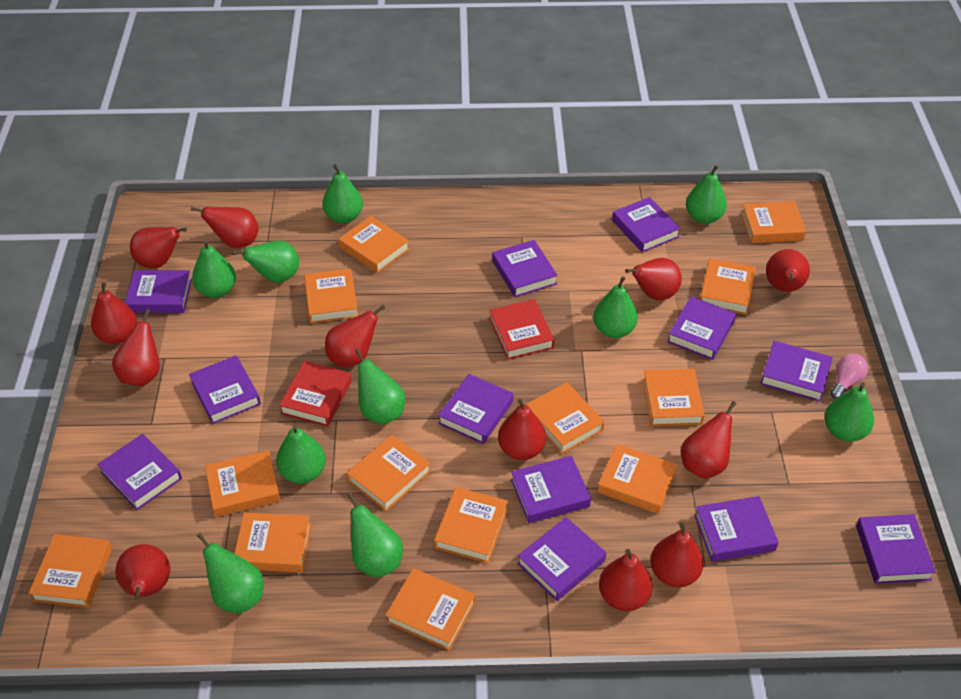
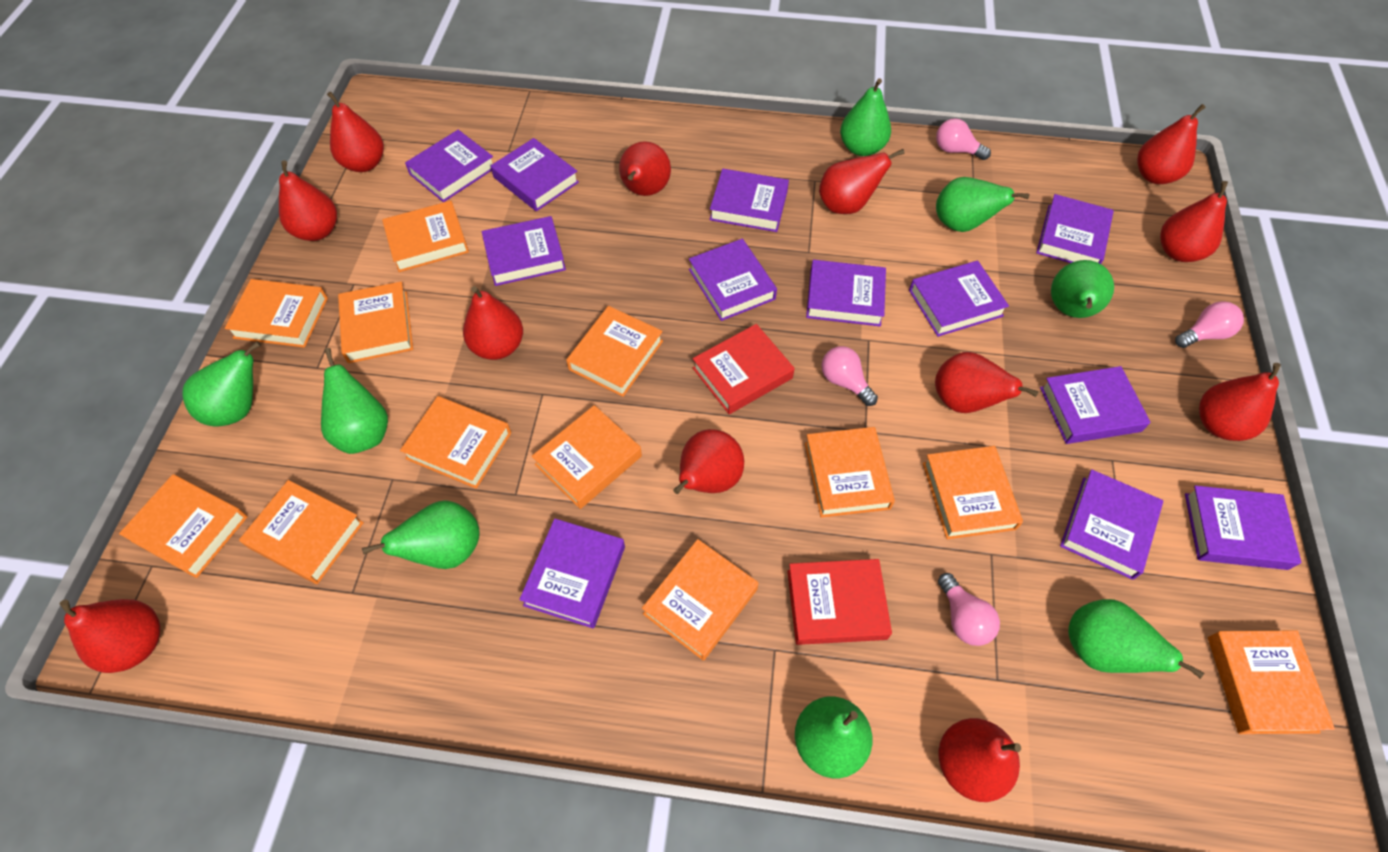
green pear: 10 -> 8
orange book: 13 -> 12
pink light bulb: 1 -> 4

